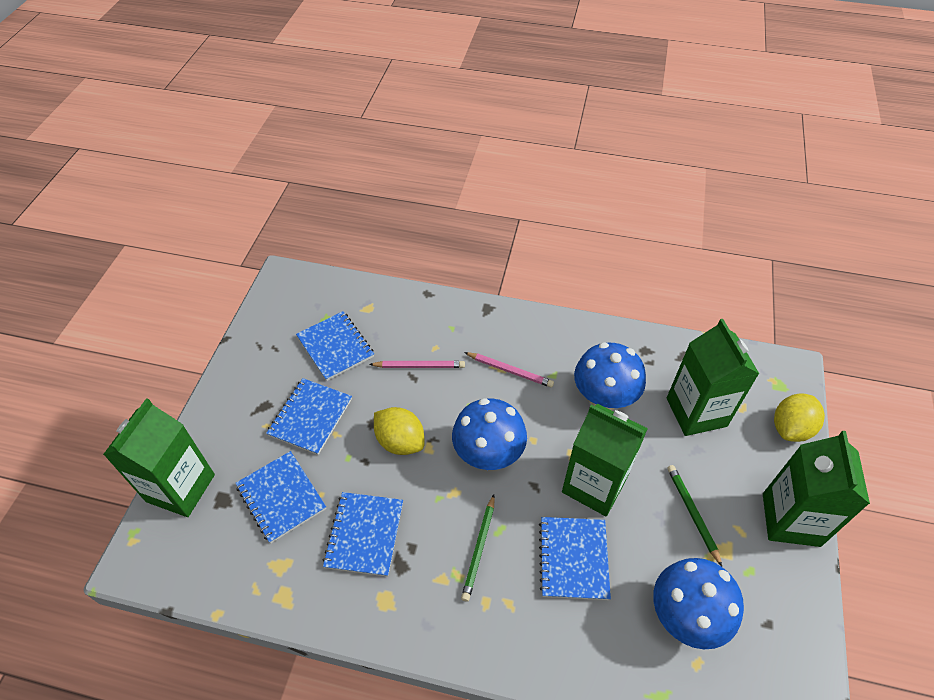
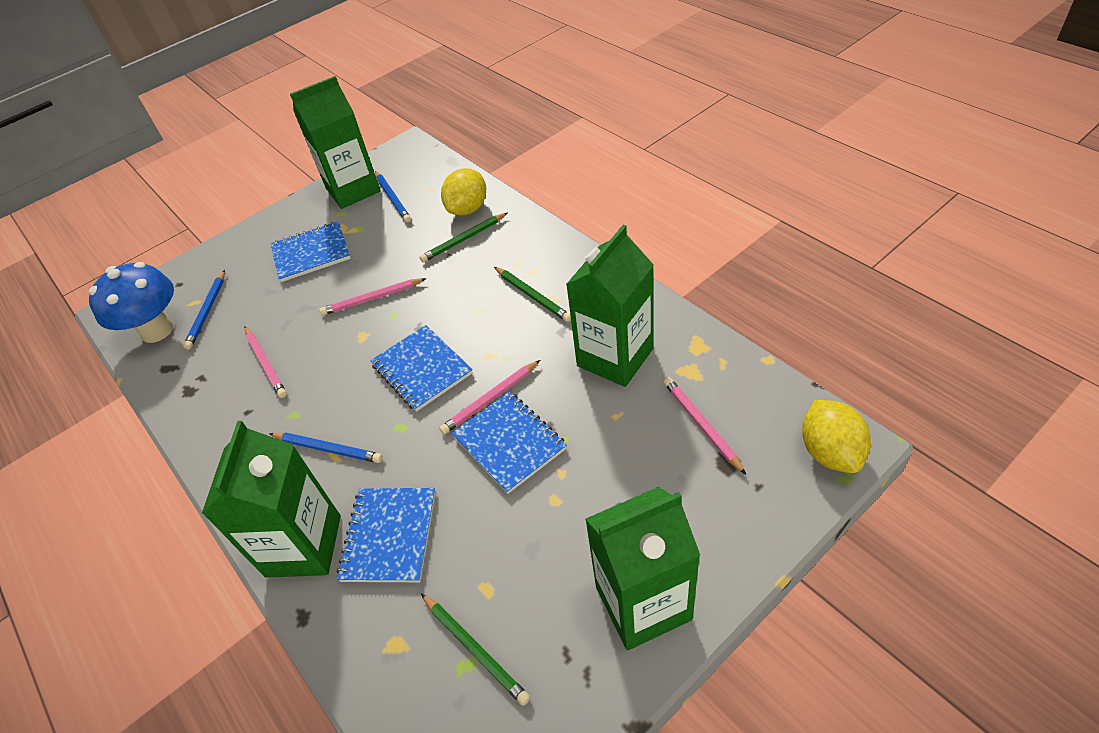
blue mushroom: 3 -> 1
blue notebook: 5 -> 4
blue pencil: 0 -> 3
green pencil: 2 -> 3
pink pencil: 2 -> 4

